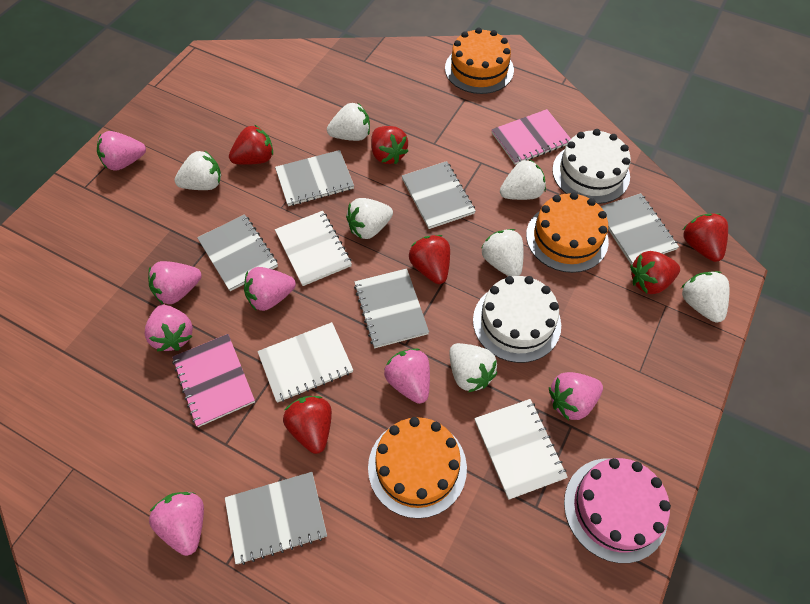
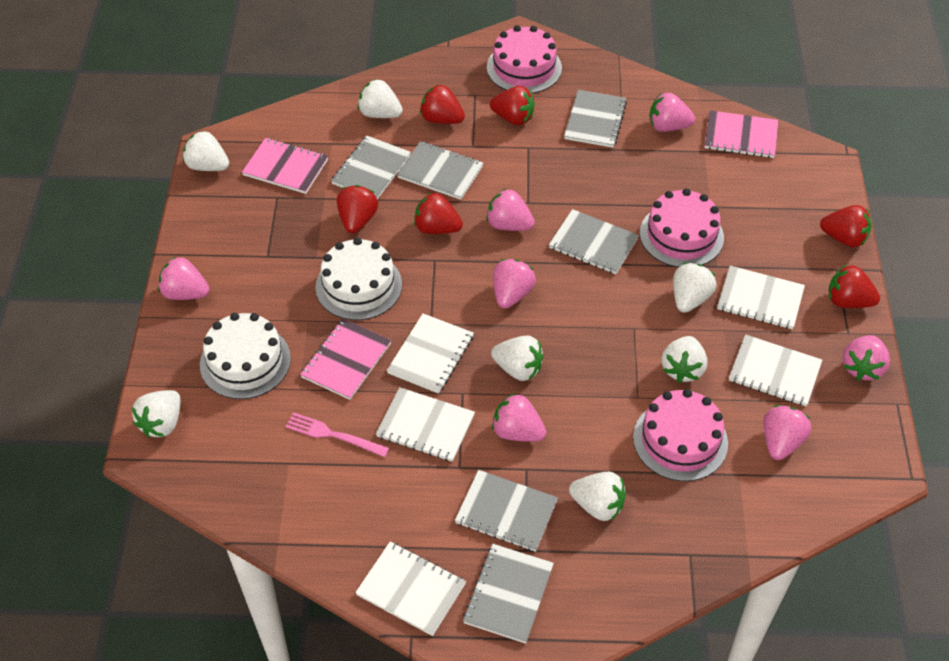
orange cake: 3 -> 0
pink cake: 1 -> 3
pink fork: 0 -> 1
pink notebook: 2 -> 3
white notebook: 3 -> 5

